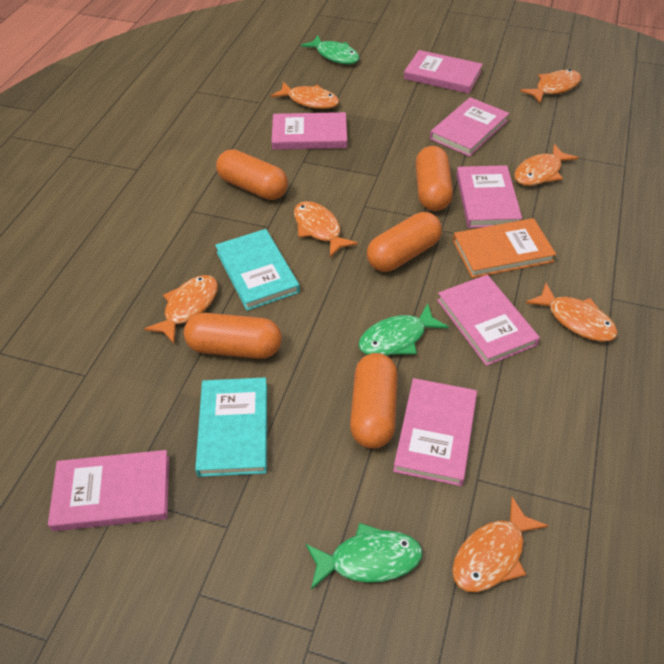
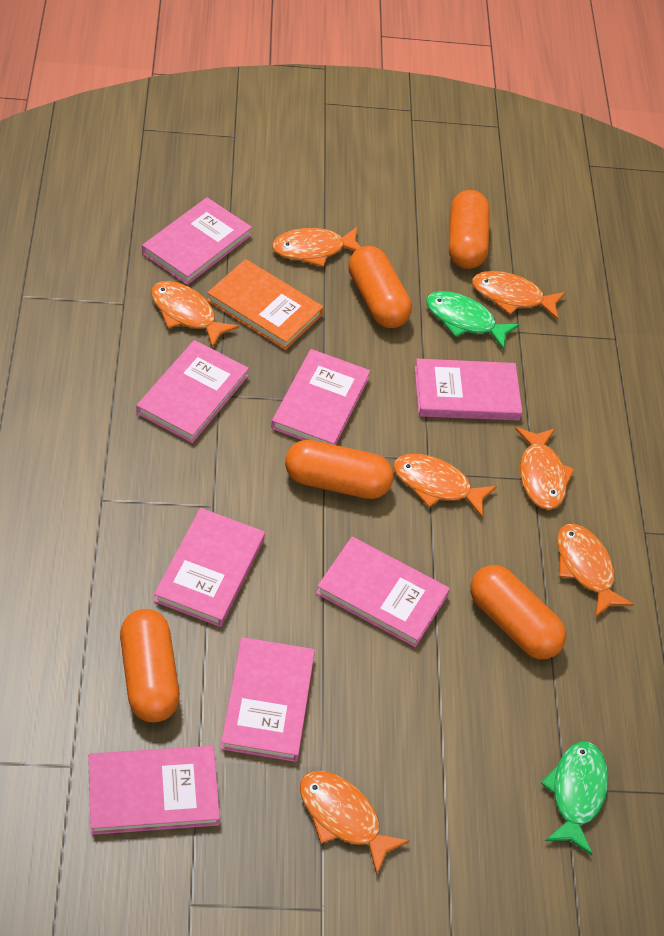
green fish: 3 -> 2
pink book: 7 -> 8
turquoise book: 2 -> 0

